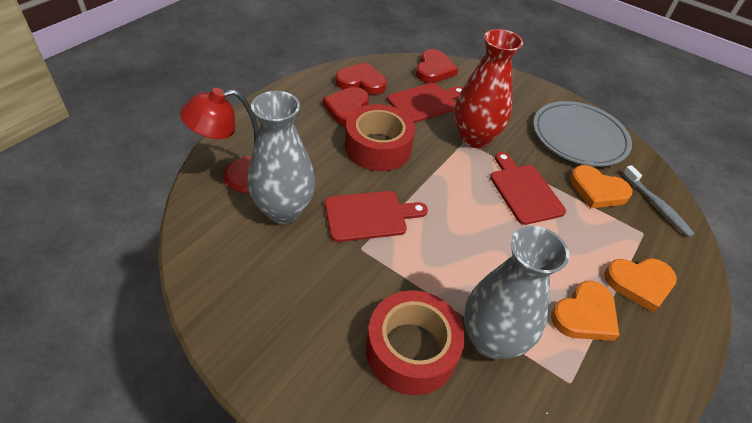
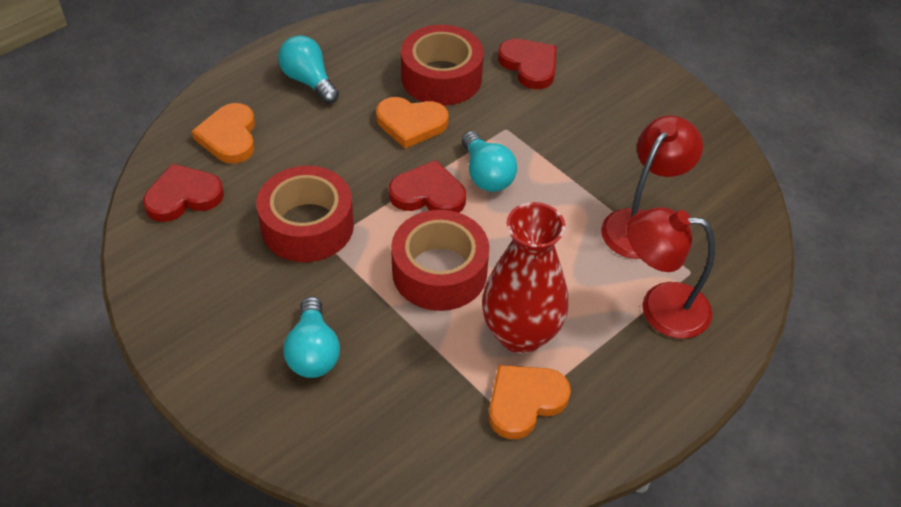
grey plate: 1 -> 0
grey toothbrush: 1 -> 0
grey vase: 2 -> 0
red cutting board: 3 -> 0
red lamp: 1 -> 2
red tape: 2 -> 3
turquoise light bulb: 0 -> 3

